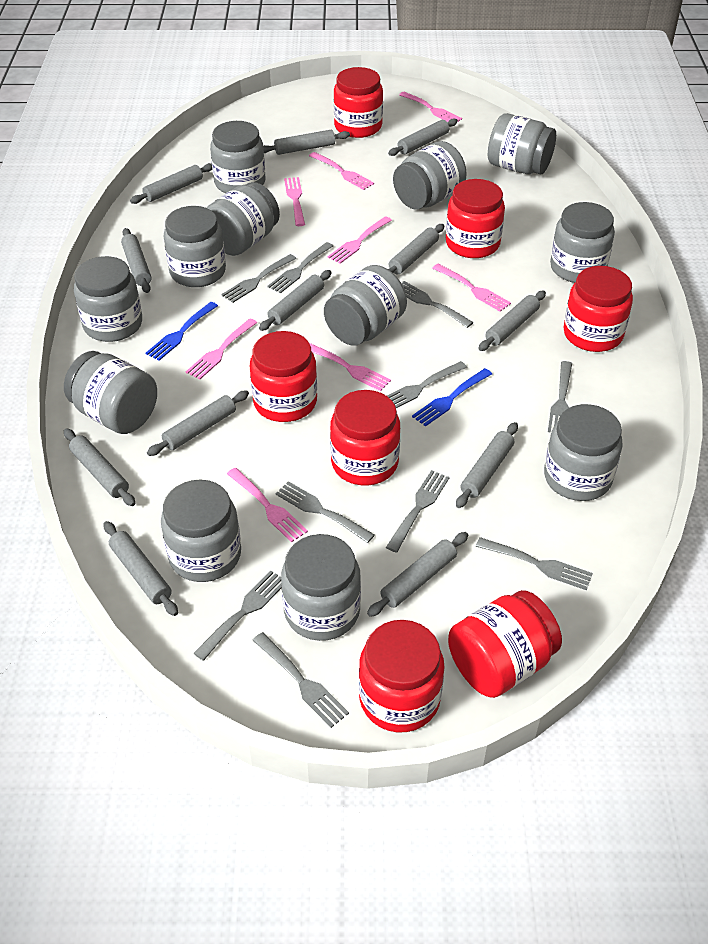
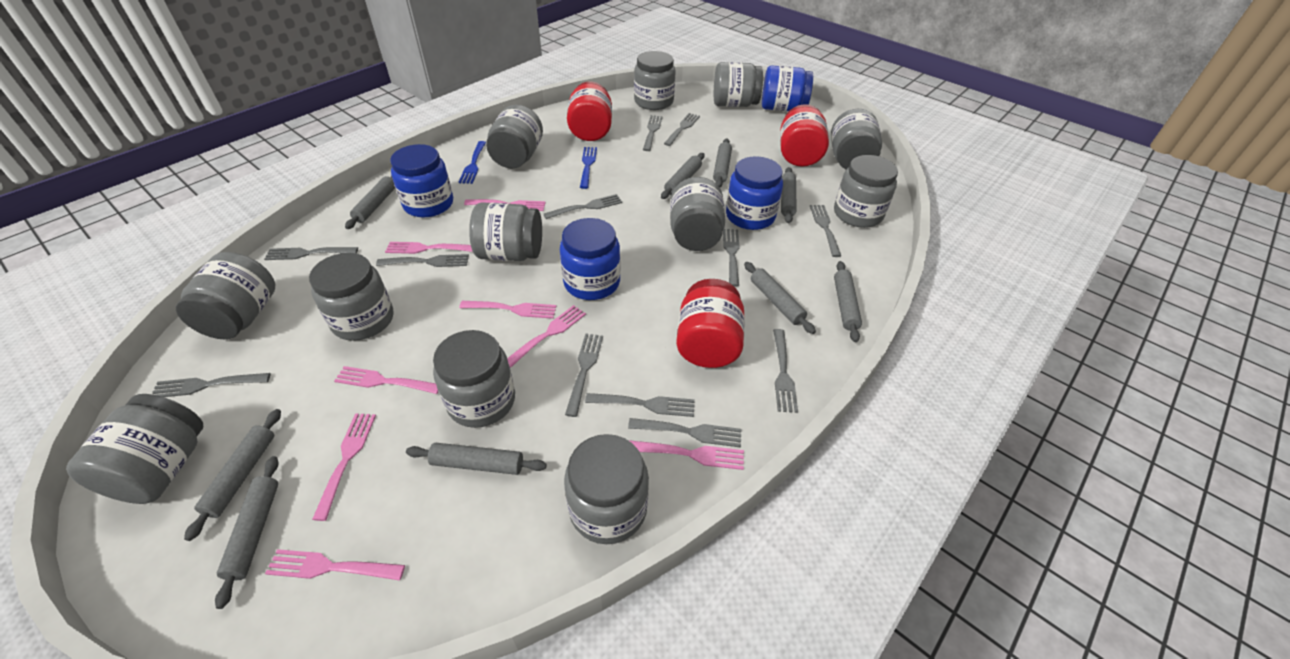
blue jar: 0 -> 4
grey fork: 10 -> 12
grey rolling pin: 12 -> 9
red jar: 7 -> 3

